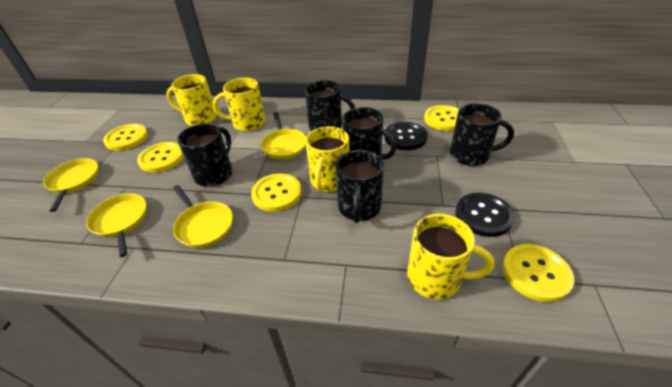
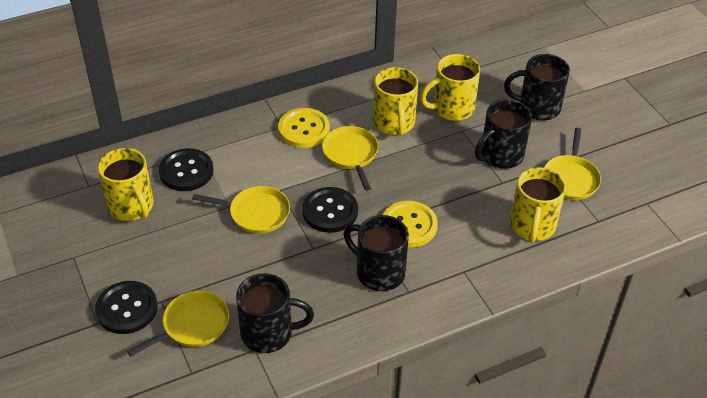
black button: 2 -> 3
black mug: 5 -> 4
yellow button: 5 -> 2

